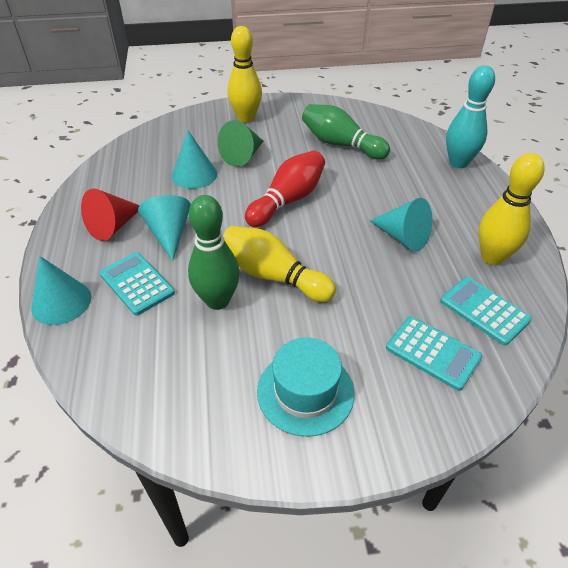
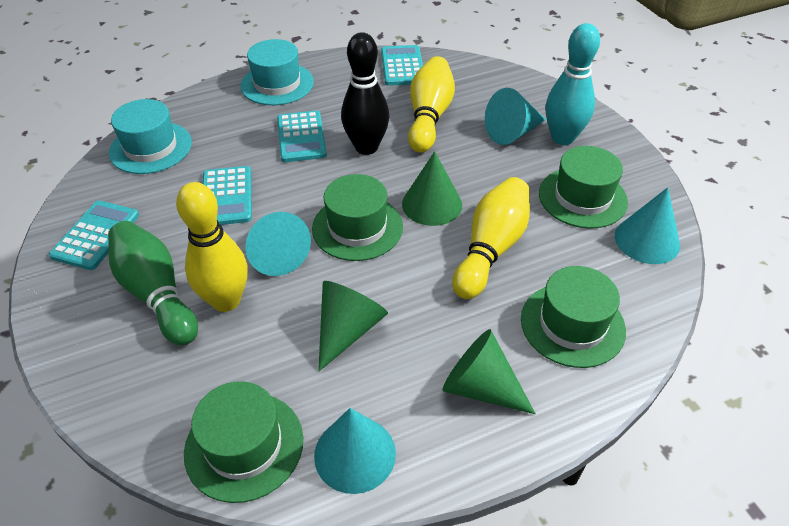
black bowling pin: 0 -> 1
green bowling pin: 2 -> 1
green cone: 1 -> 3
green hat: 0 -> 4
red bowling pin: 1 -> 0
red cone: 1 -> 0
turquoise calculator: 3 -> 4
turquoise hat: 1 -> 2

